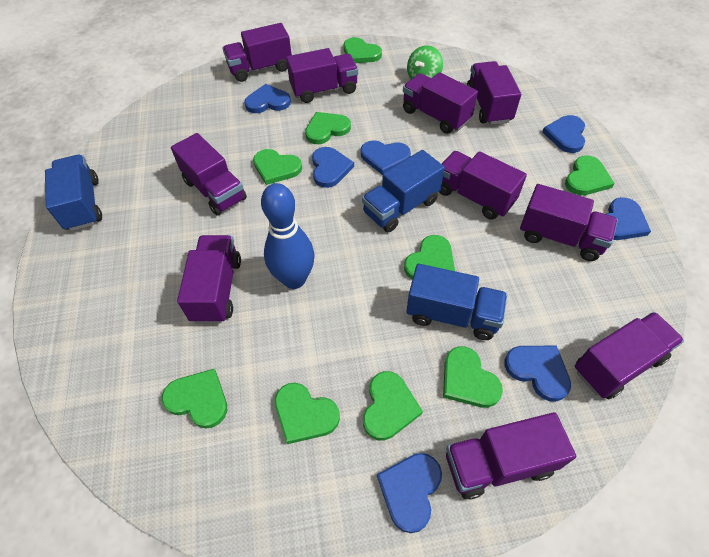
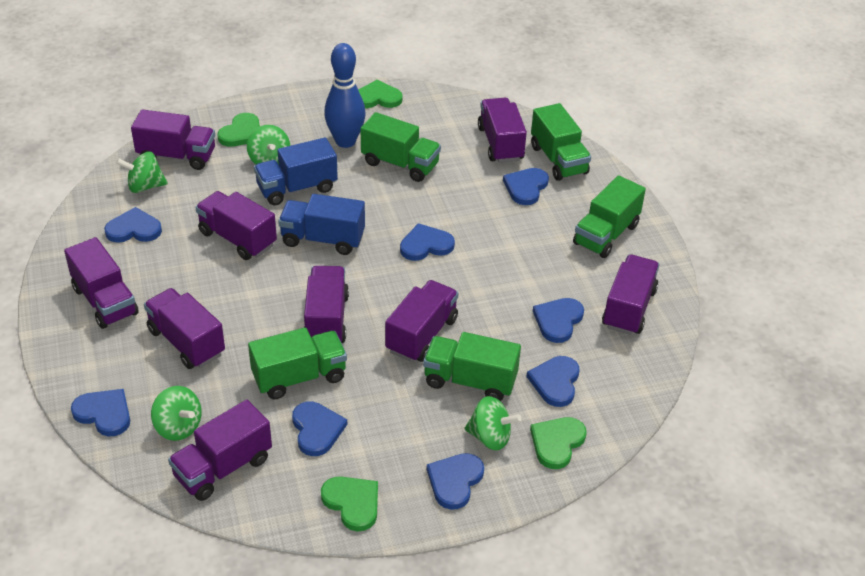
blue heart: 7 -> 8
blue truck: 3 -> 2
green heart: 9 -> 4
green spinning top: 1 -> 4
green truck: 0 -> 5
purple truck: 10 -> 9

